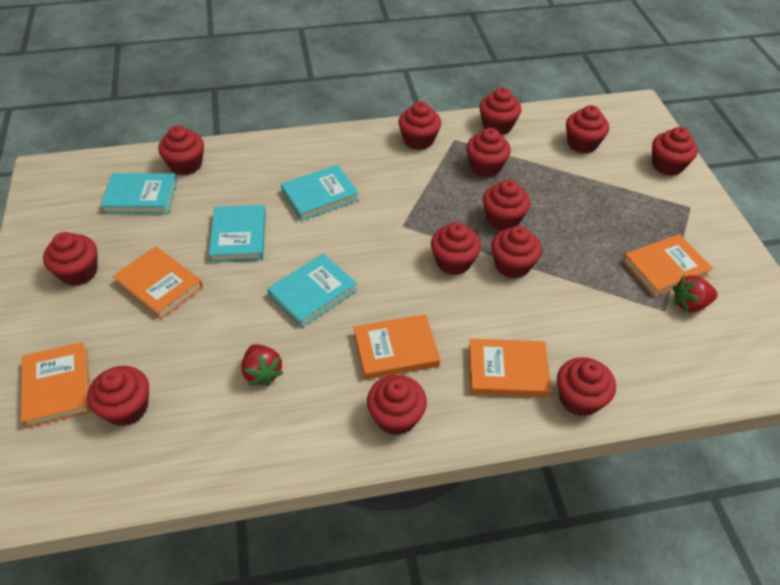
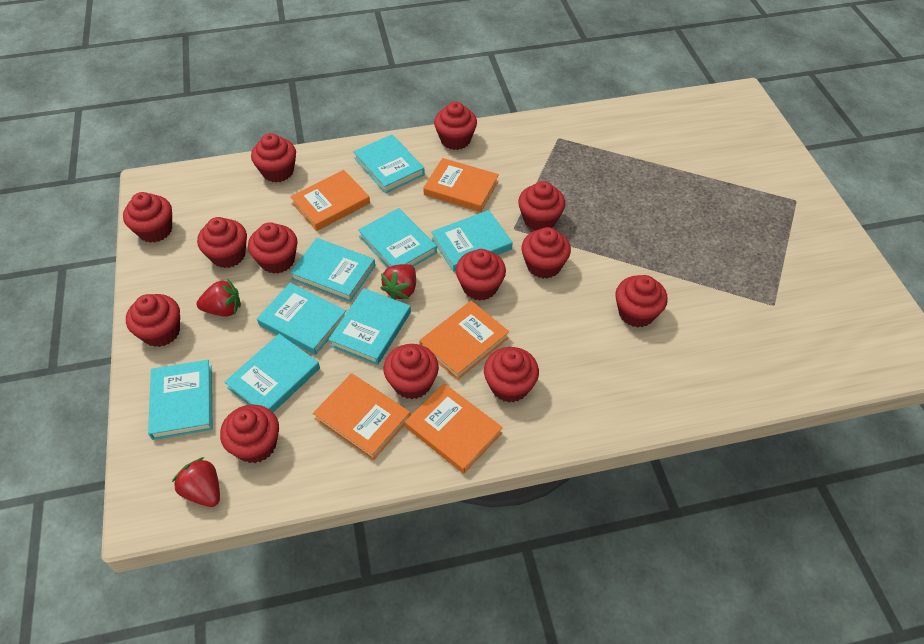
red strawberry: 2 -> 3
turquoise book: 4 -> 8

